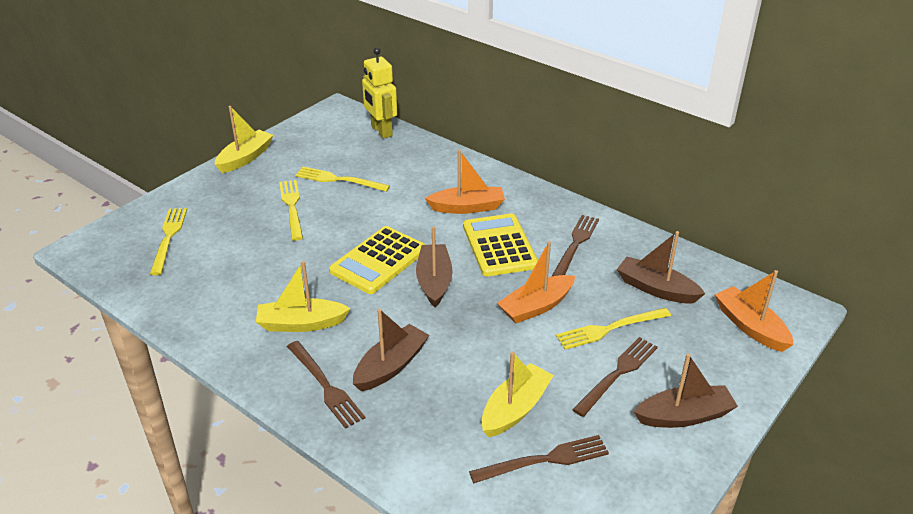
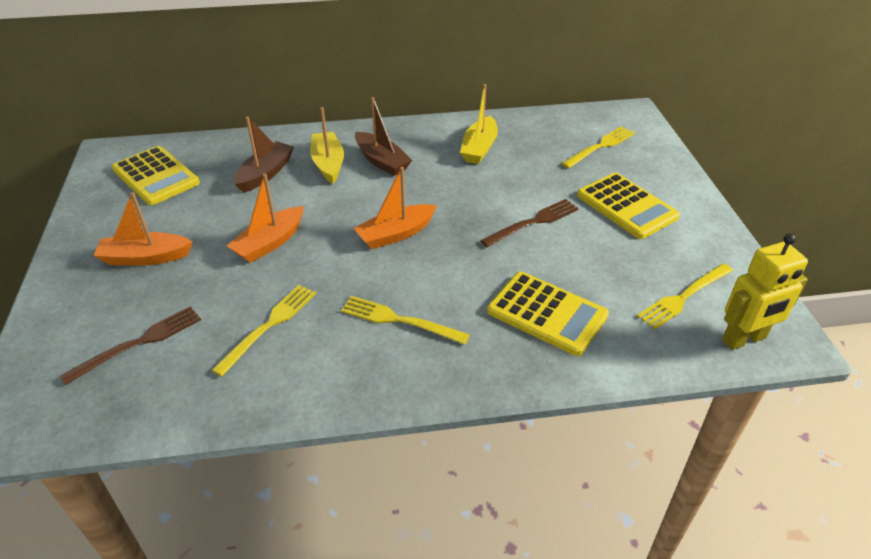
brown boat: 4 -> 2
brown fork: 4 -> 2
yellow boat: 3 -> 2
yellow calculator: 2 -> 3

